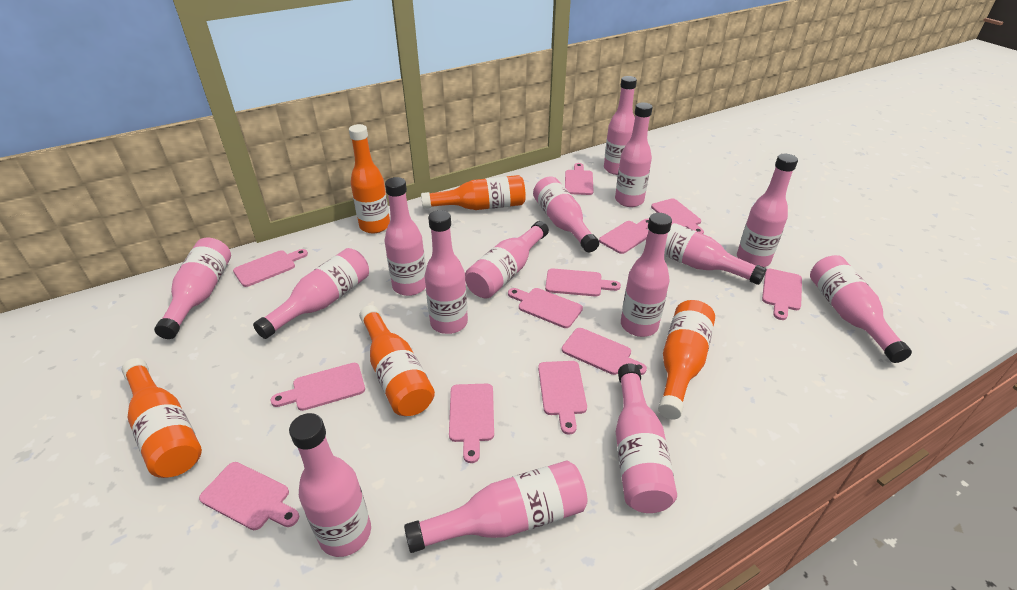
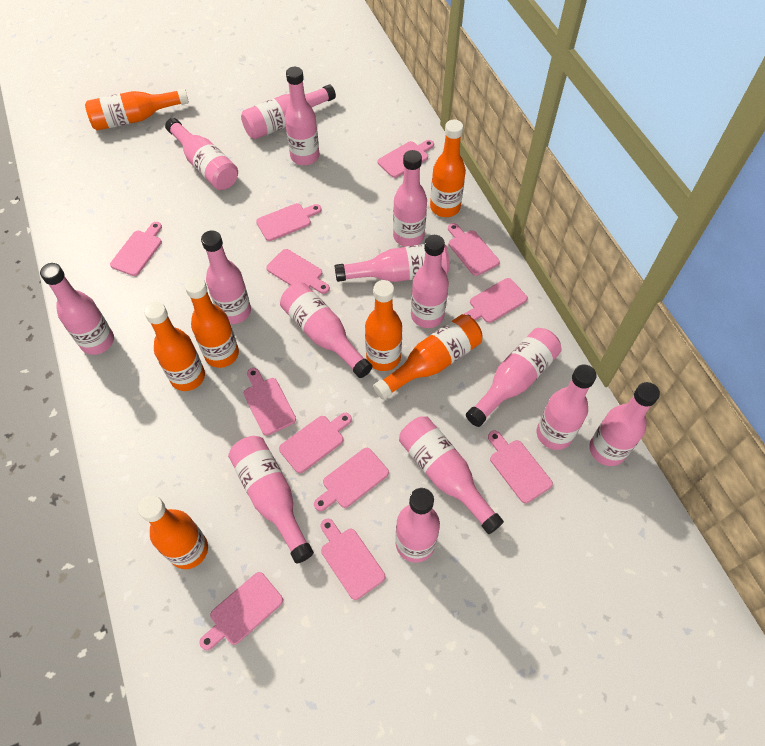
orange bottle: 5 -> 7

